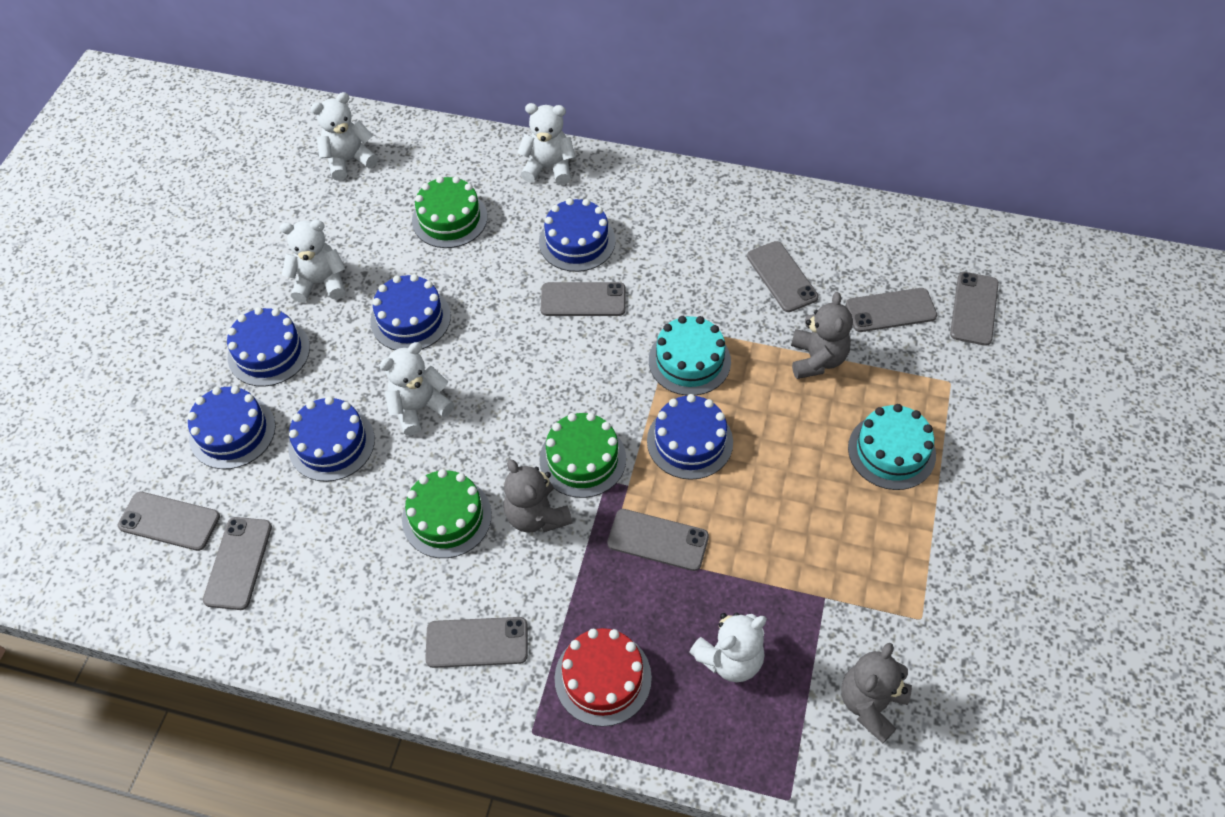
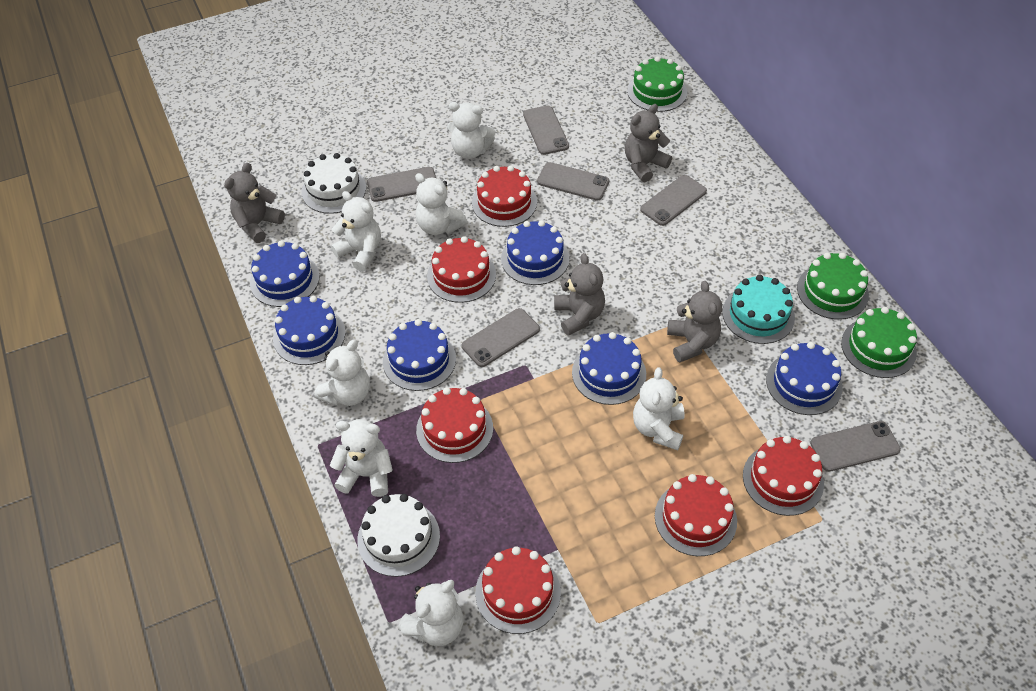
grey phone: 8 -> 6
grey teddy bear: 3 -> 4
red cake: 1 -> 6
turquoise cake: 2 -> 1
white cake: 0 -> 2
white teddy bear: 5 -> 7

